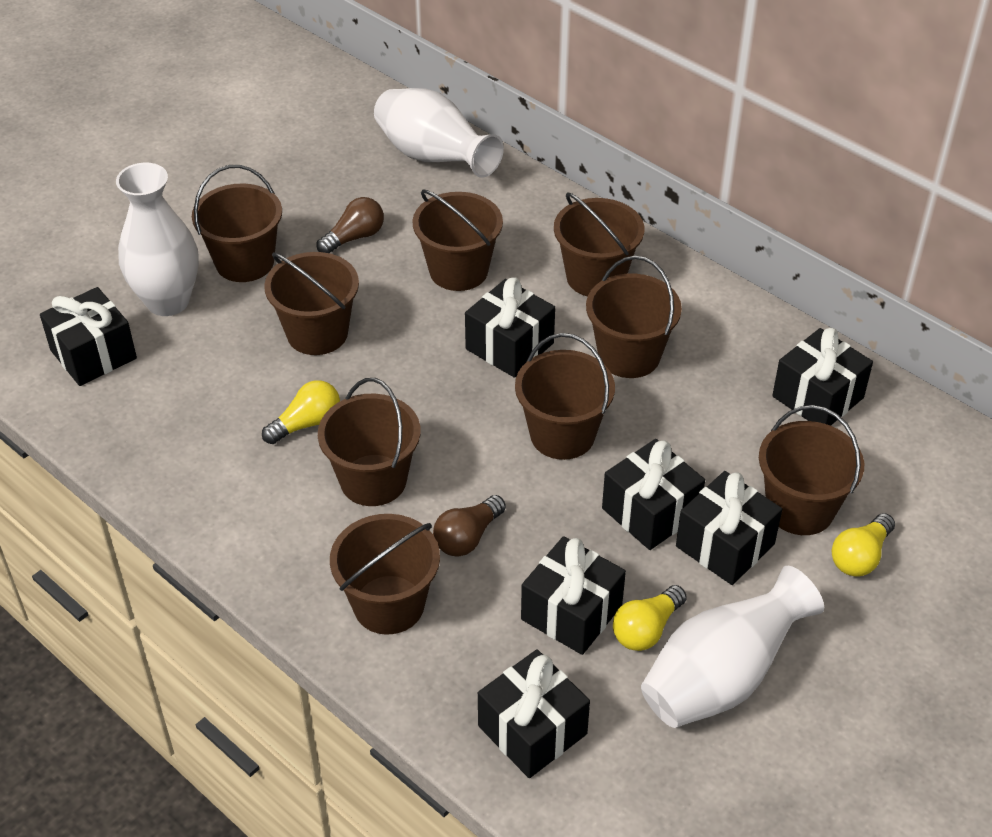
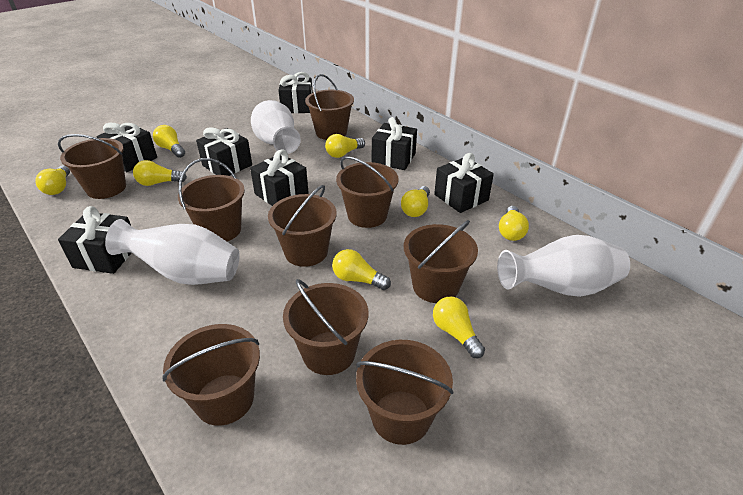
brown light bulb: 2 -> 0
yellow light bulb: 3 -> 8

